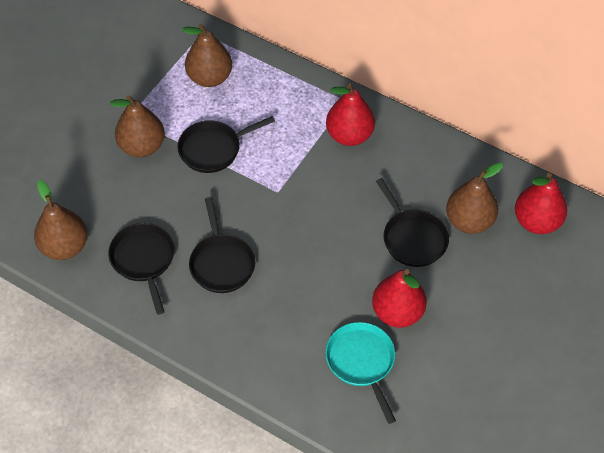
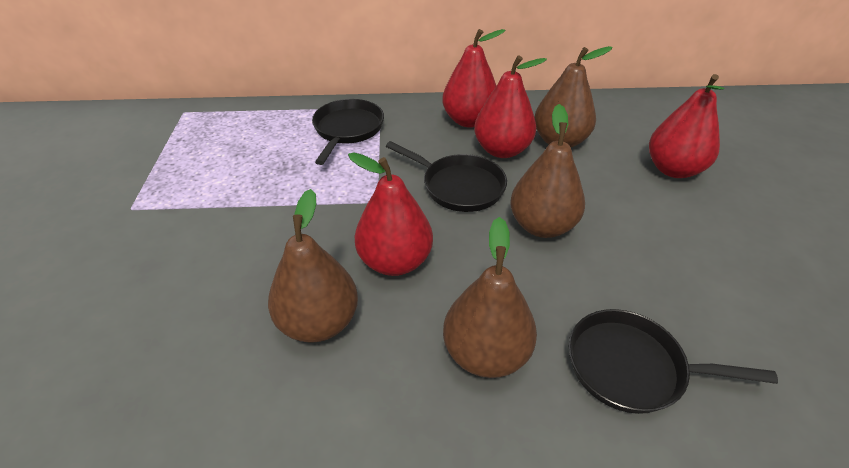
black pan: 4 -> 3
red pear: 3 -> 4
turquoise pan: 1 -> 0

